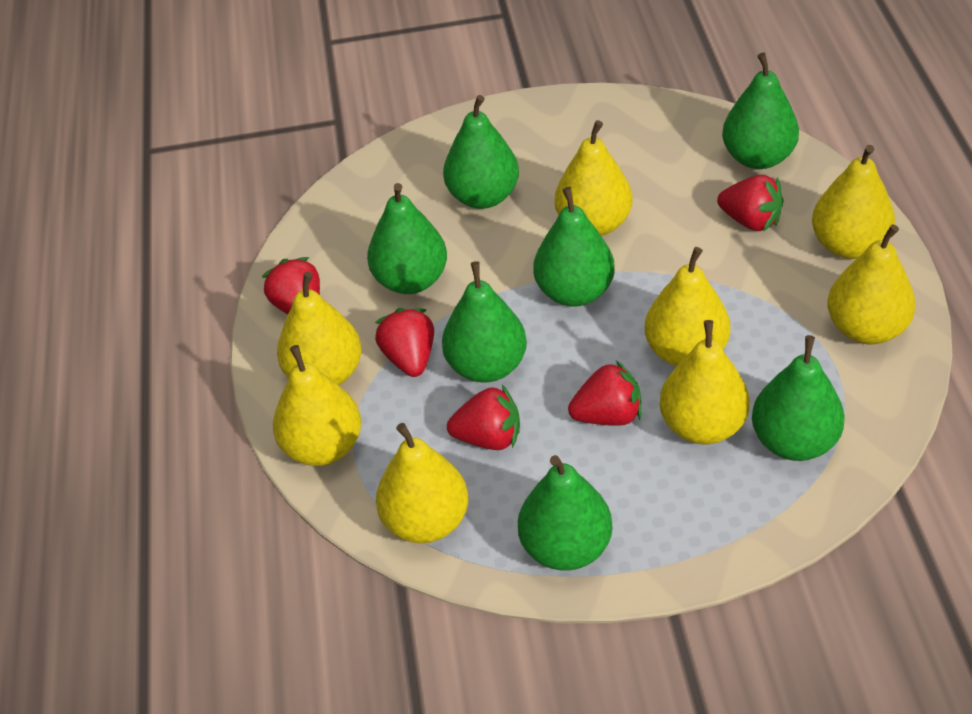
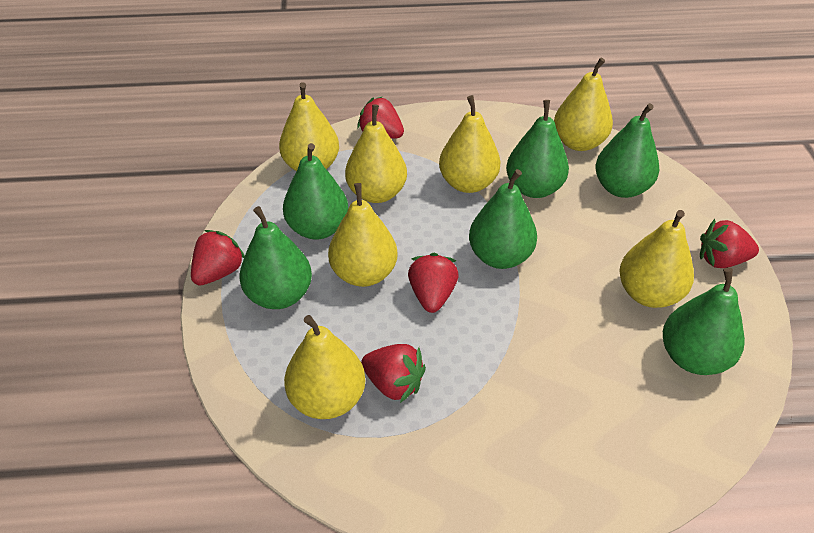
green pear: 7 -> 6
yellow pear: 8 -> 7

